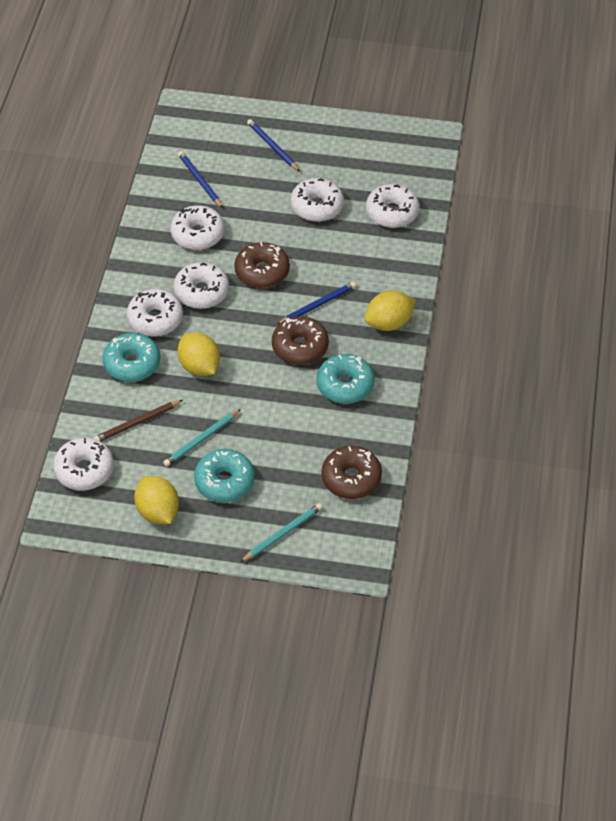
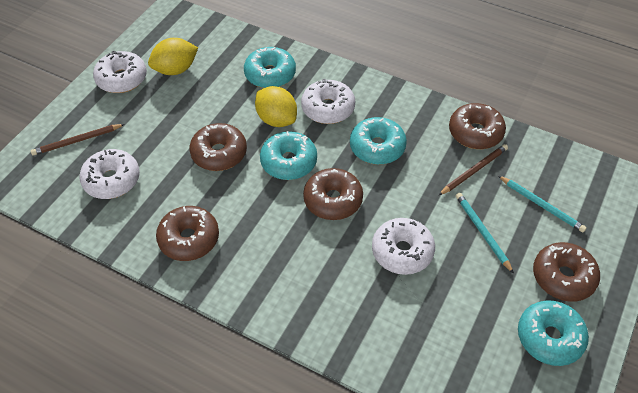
blue pencil: 3 -> 0
brown donut: 3 -> 5
brown pencil: 1 -> 2
turquoise donut: 3 -> 4
white donut: 6 -> 4
yellow lemon: 3 -> 2

